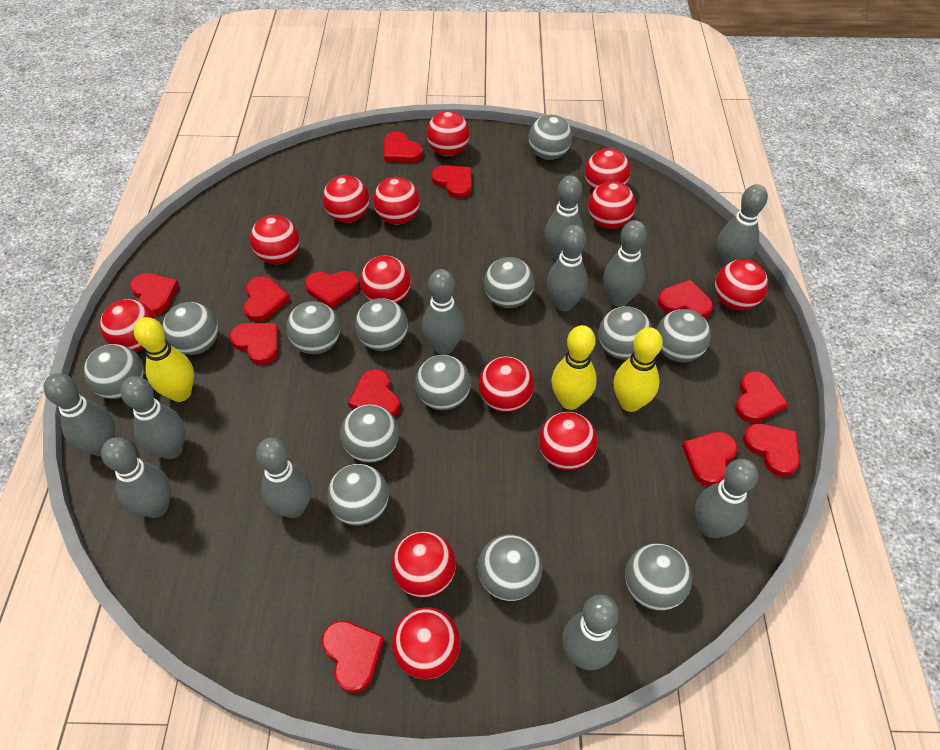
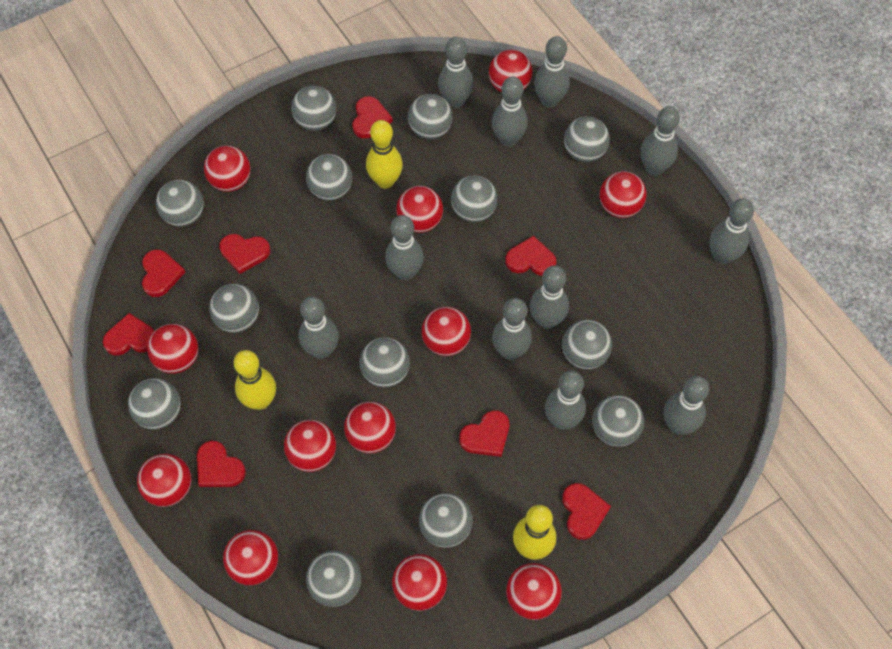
red ball: 13 -> 12
red heart: 12 -> 8

